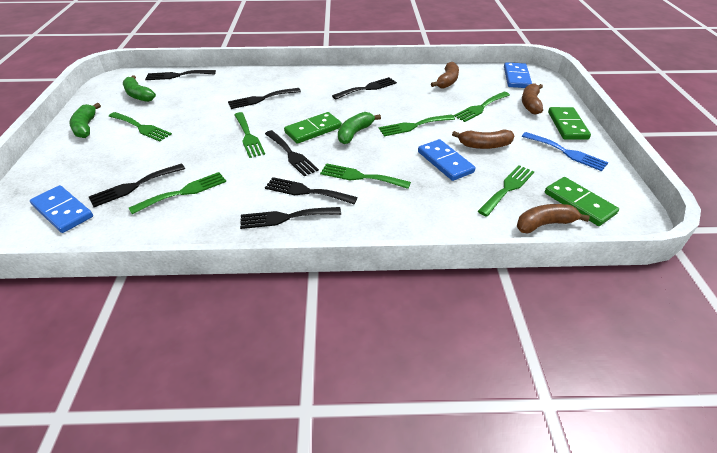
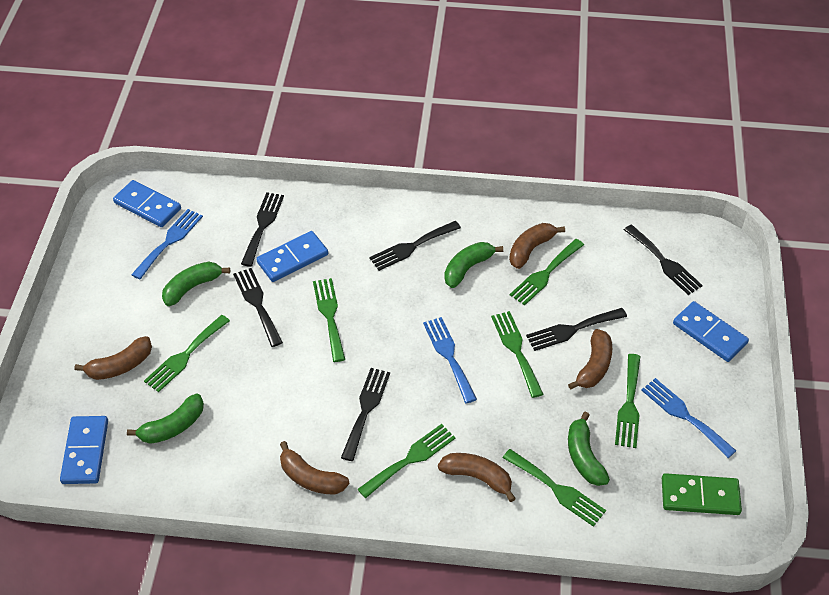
black fork: 7 -> 6
blue domino: 3 -> 4
blue fork: 1 -> 3
brown banana: 4 -> 5
green banana: 3 -> 4
green domino: 3 -> 1

